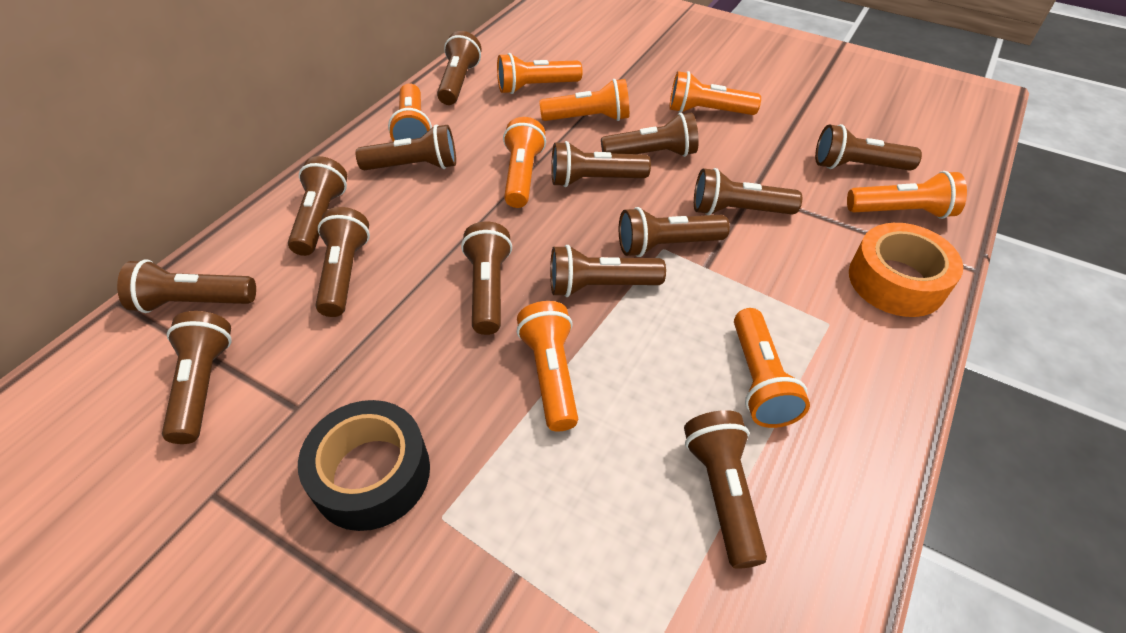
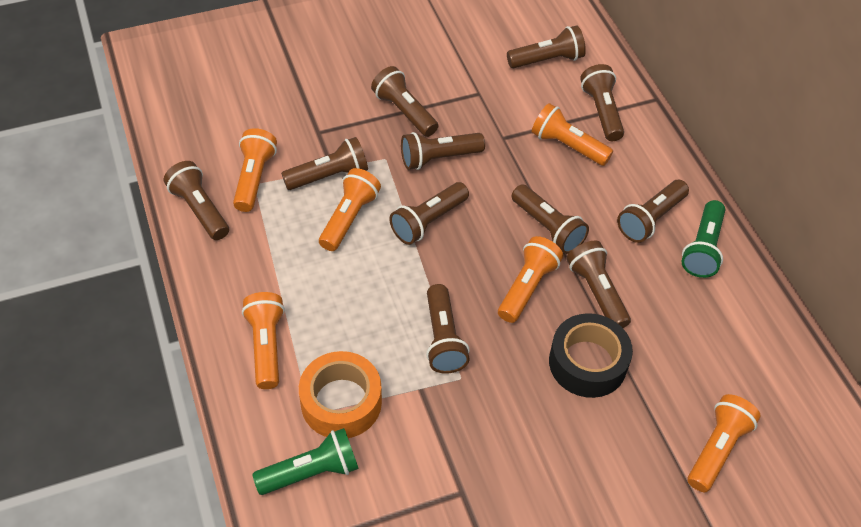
brown flashlight: 14 -> 11
green flashlight: 0 -> 2
orange flashlight: 8 -> 6

